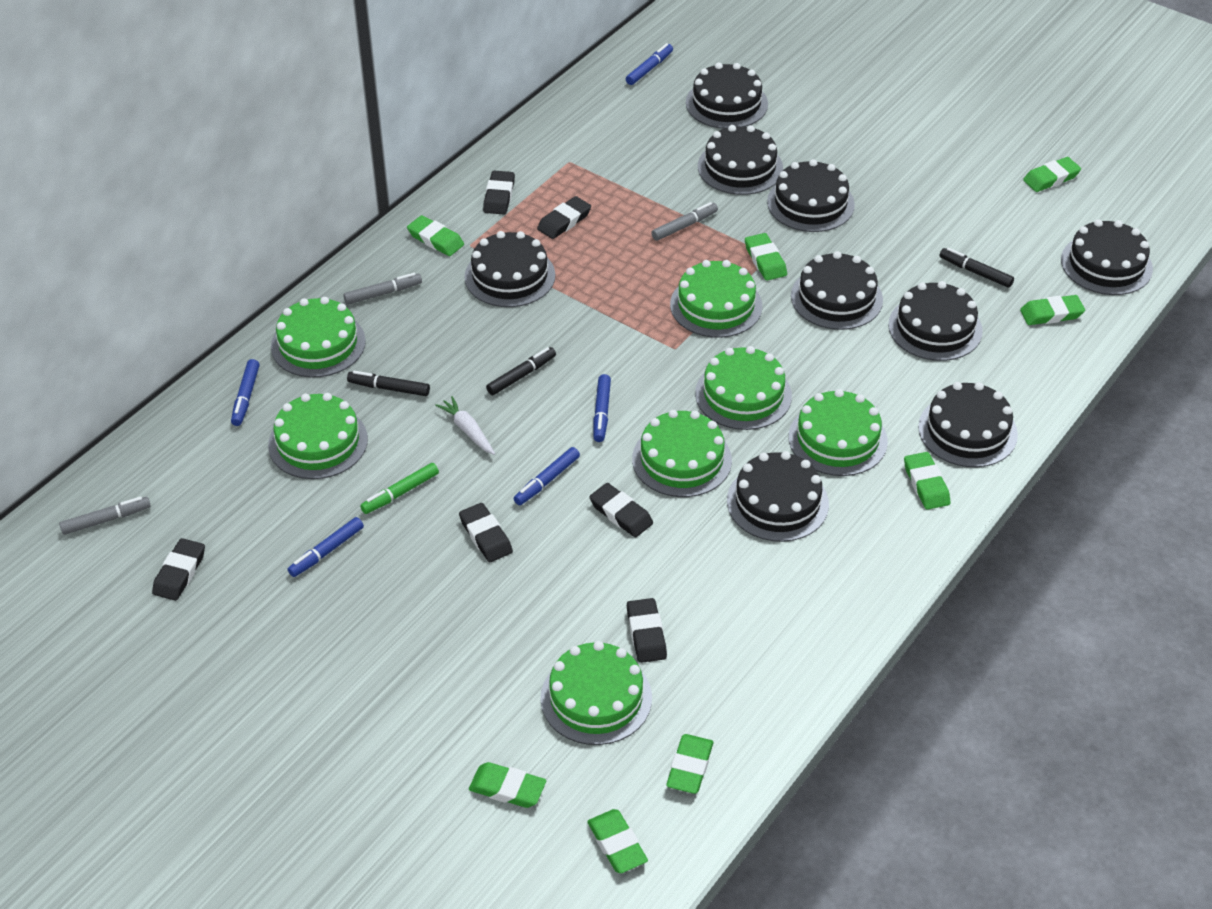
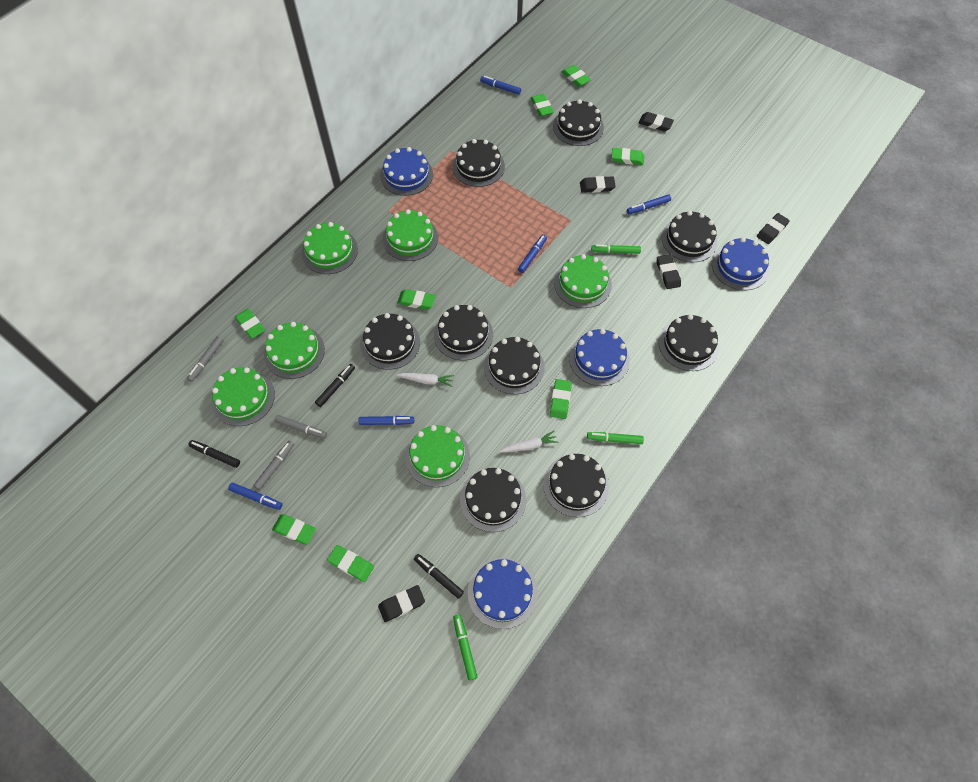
black eraser: 6 -> 5
blue cake: 0 -> 4
green cake: 7 -> 6
green marker: 1 -> 3
white carrot: 1 -> 2

